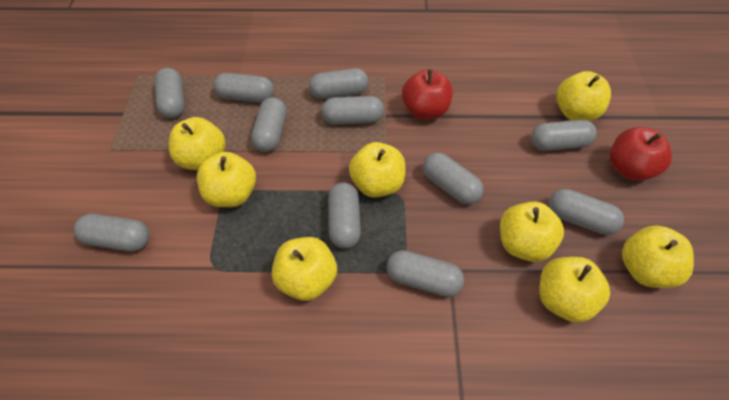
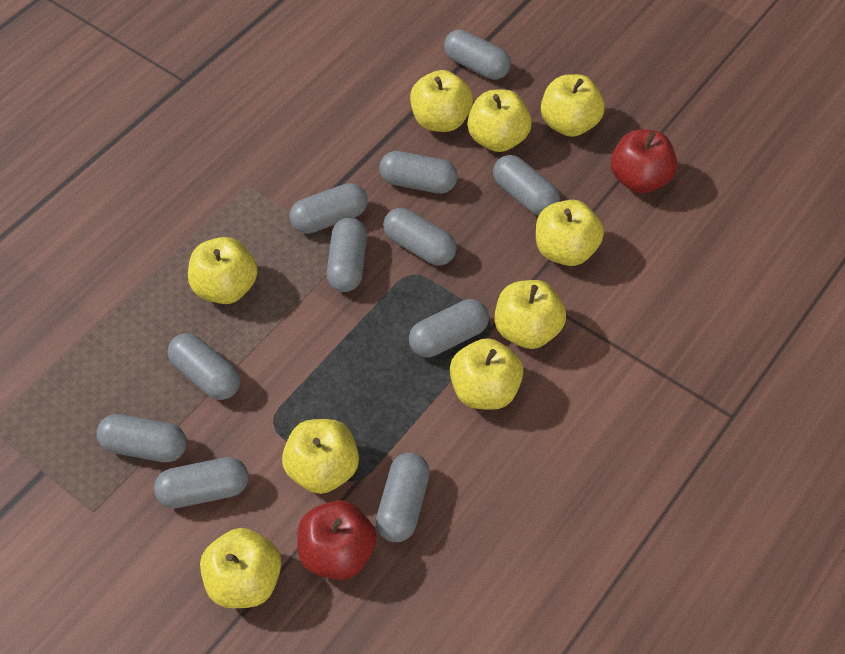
yellow apple: 8 -> 9

